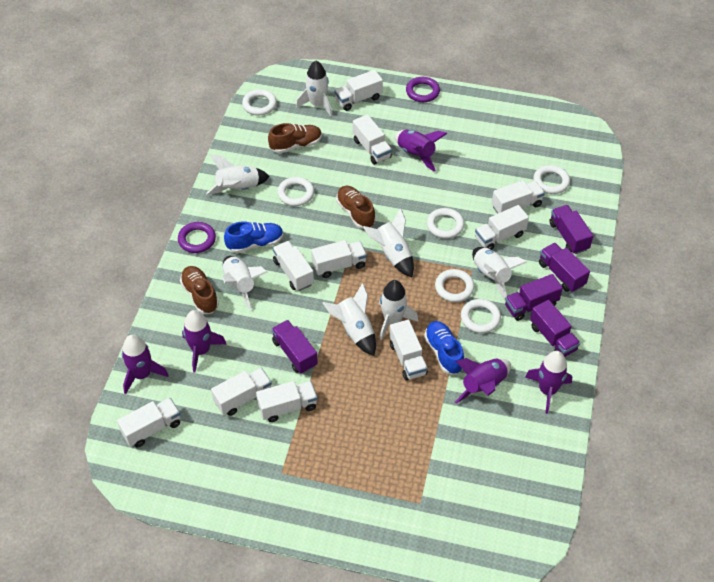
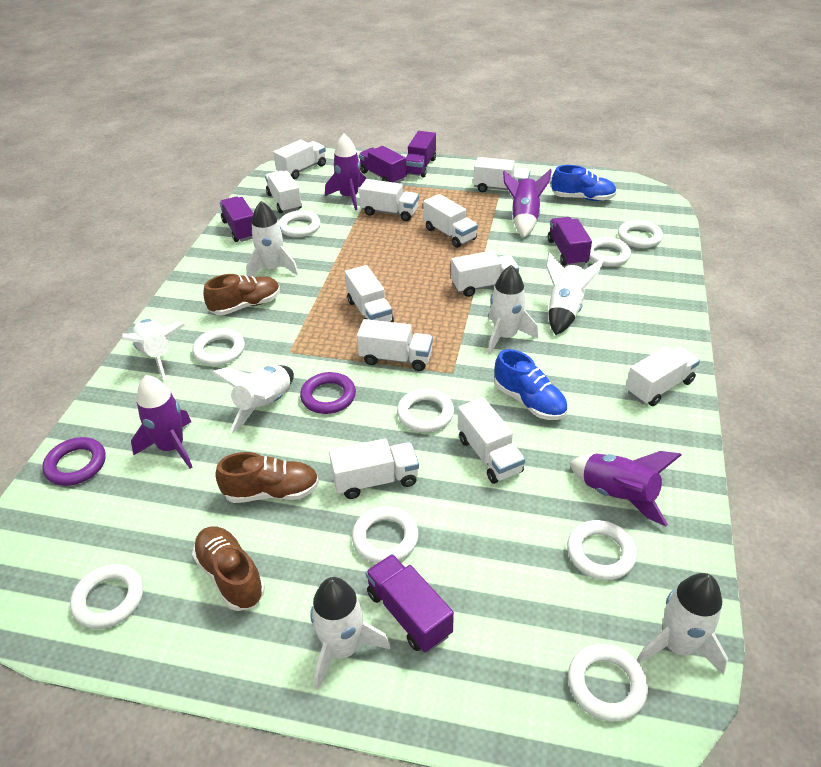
purple rocket: 5 -> 4
white ring: 6 -> 9
white truck: 10 -> 11

